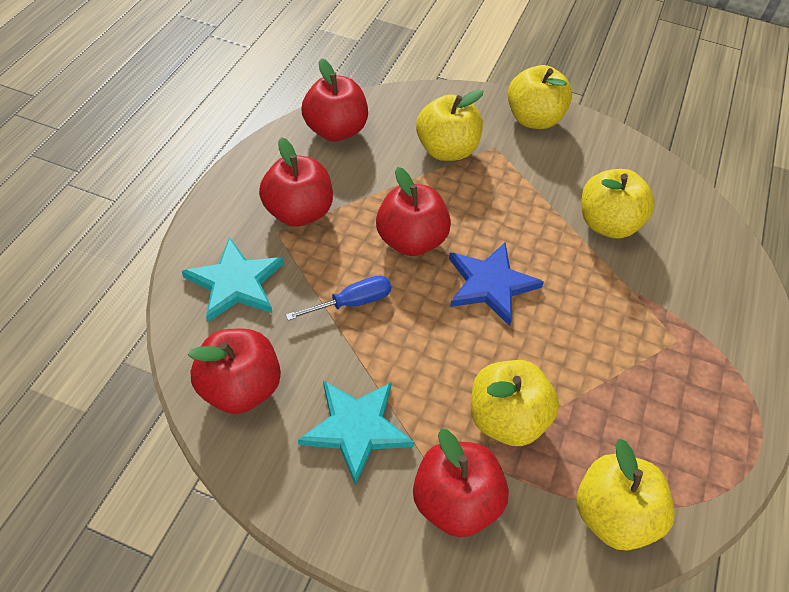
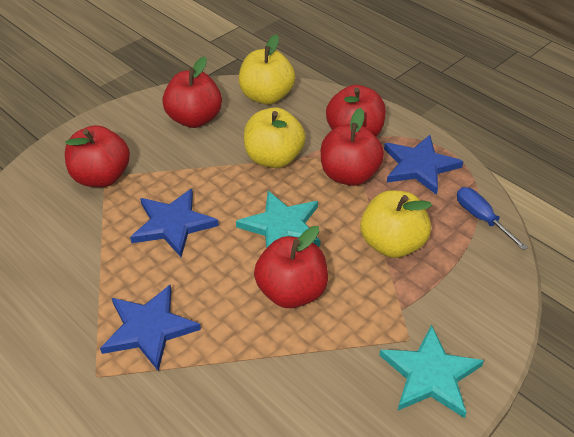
blue star: 1 -> 3
yellow apple: 5 -> 3

